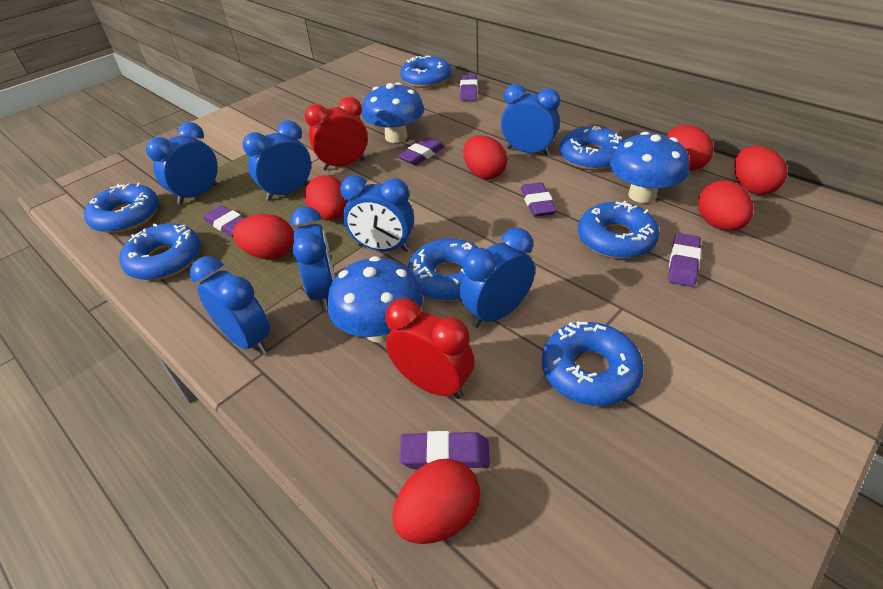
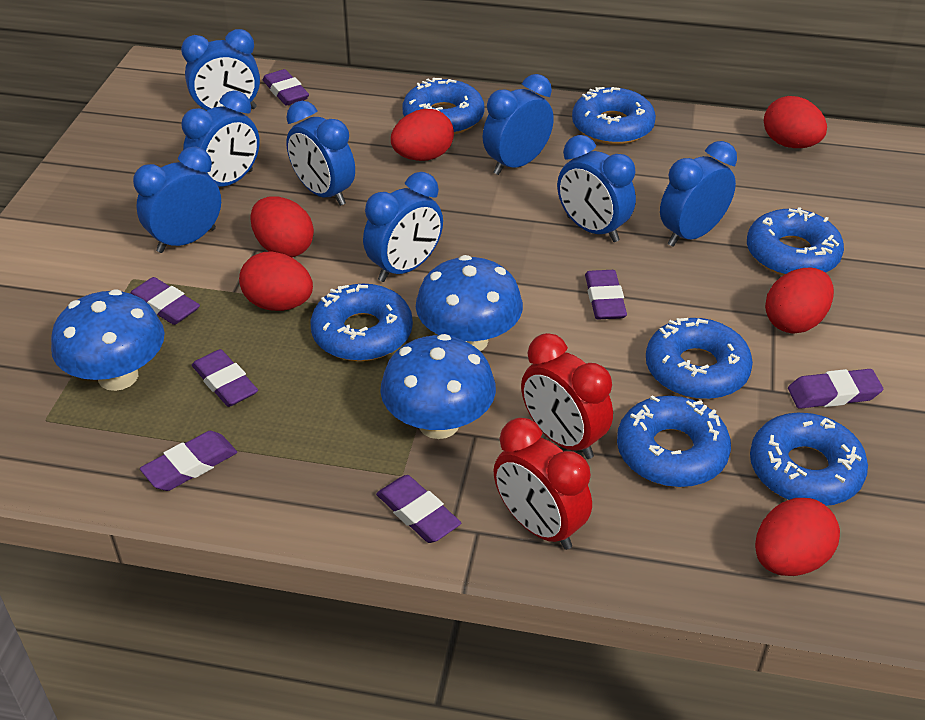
blue clock: 7 -> 8
purple eraser: 6 -> 7
red egg: 7 -> 6

